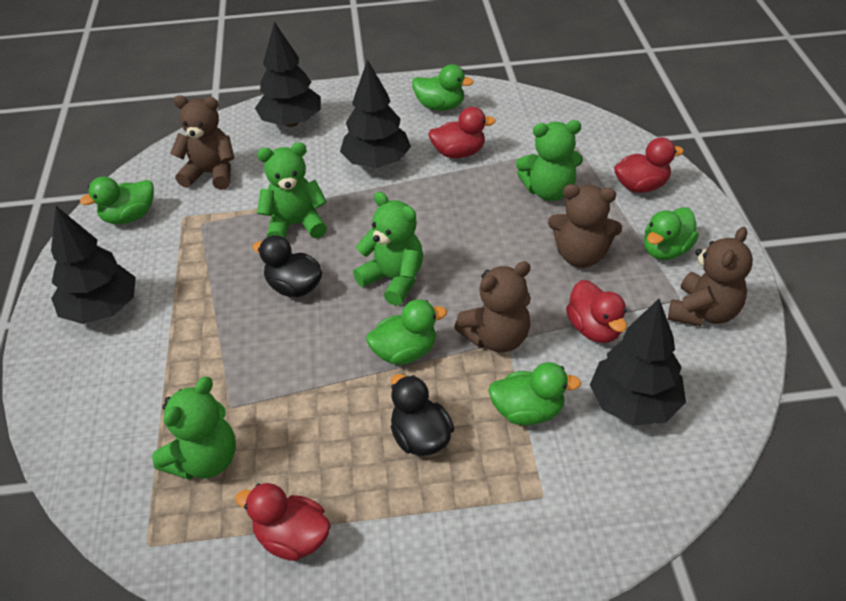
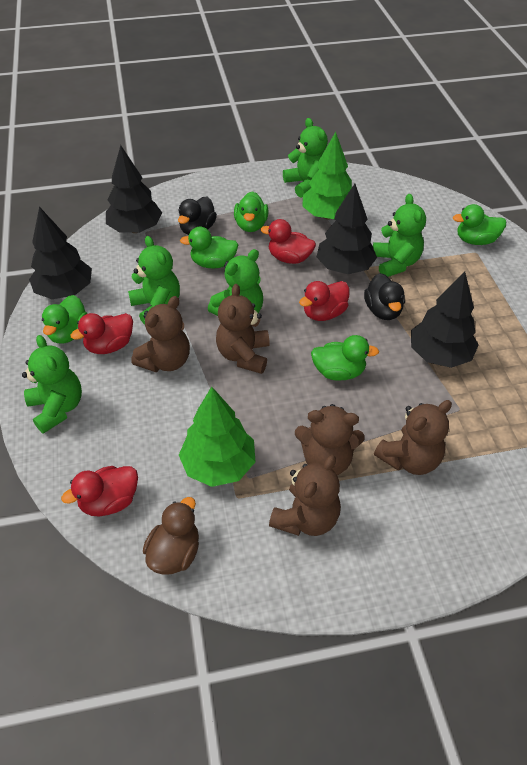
brown duck: 0 -> 1
brown teddy bear: 4 -> 5
green teddy bear: 4 -> 5
green tree: 0 -> 2

